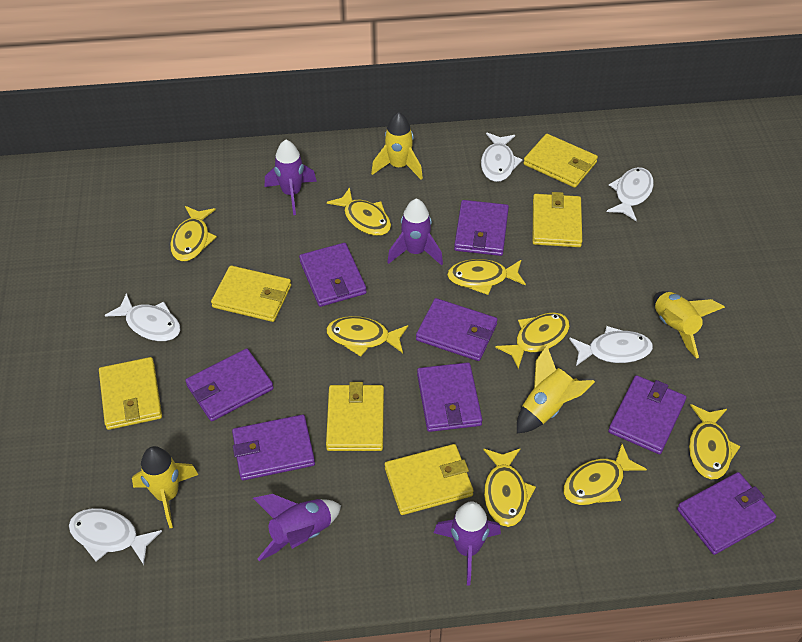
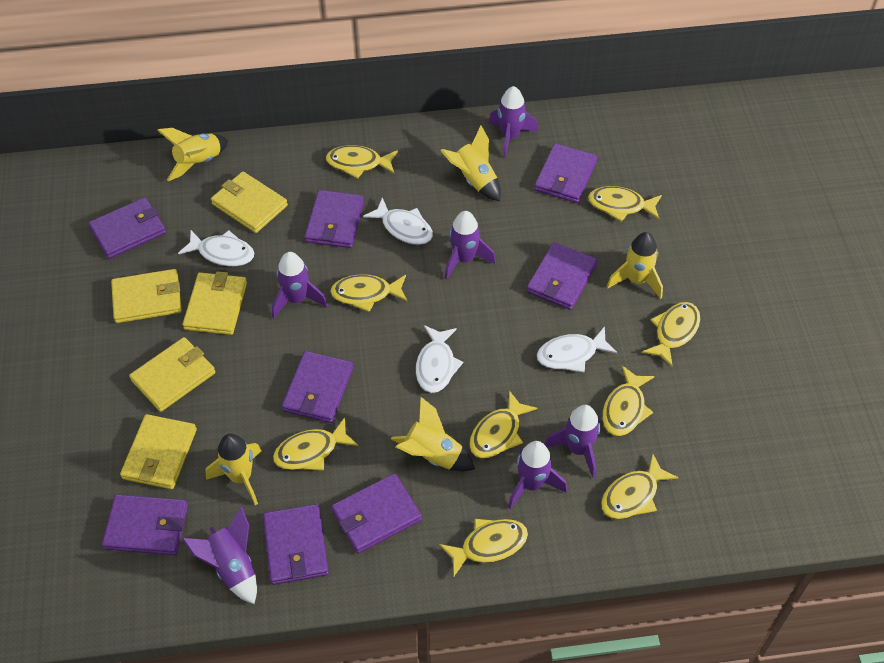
purple rocket: 4 -> 6
white fish: 5 -> 4
yellow fish: 8 -> 9
yellow rocket: 4 -> 5
yellow wallet: 6 -> 5

